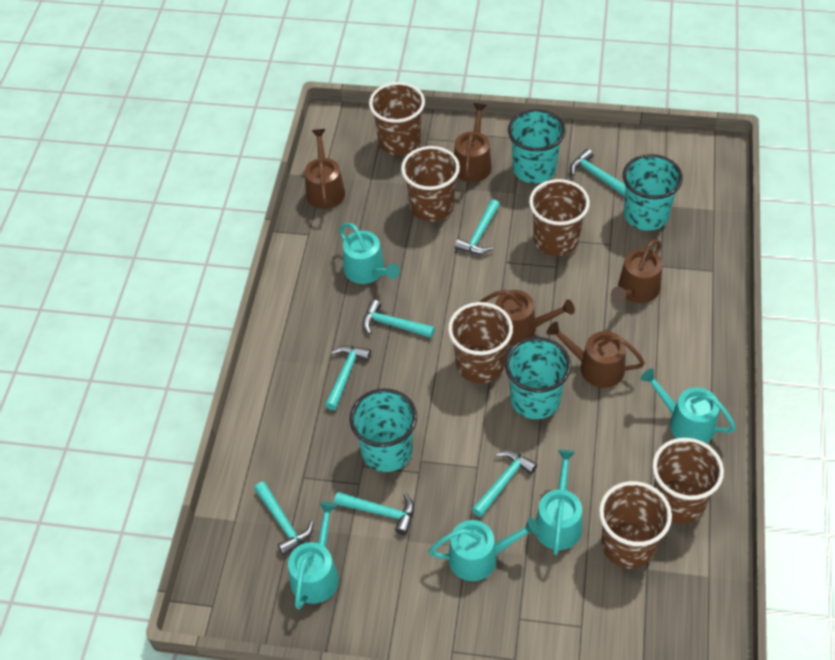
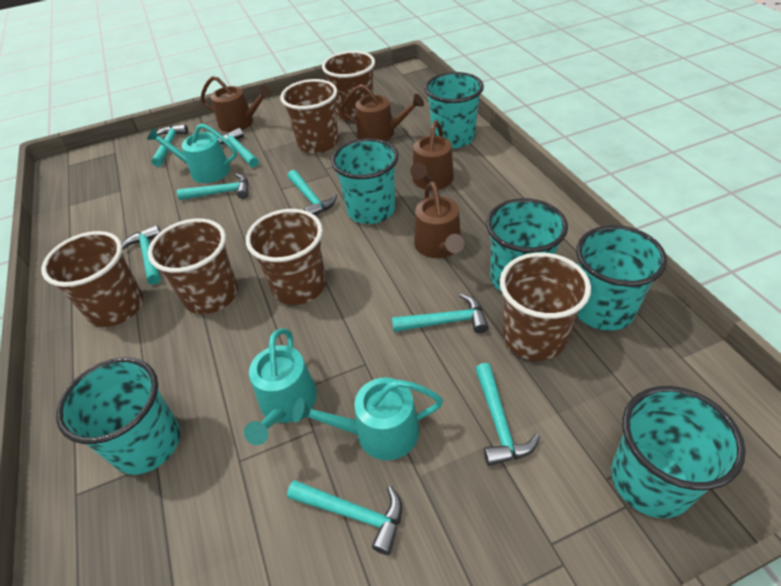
brown watering can: 5 -> 4
turquoise cup: 4 -> 6
turquoise hammer: 7 -> 8
turquoise watering can: 5 -> 3

